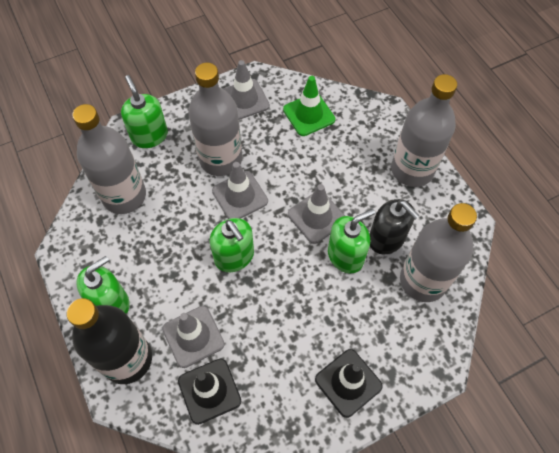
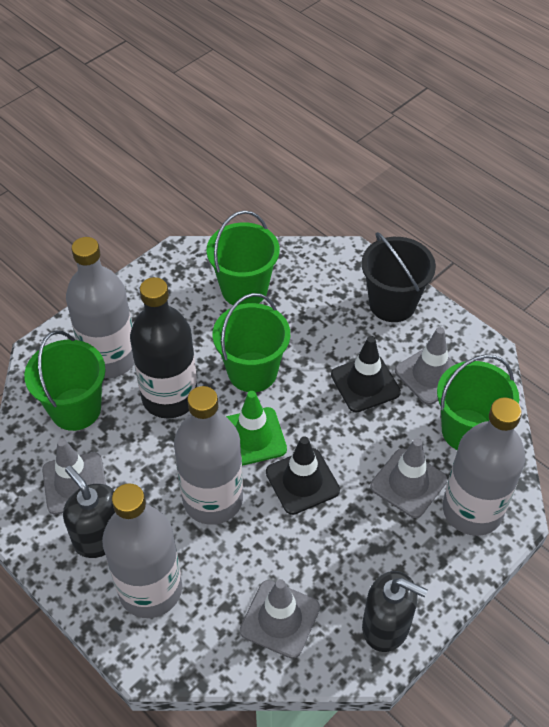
black bucket: 0 -> 1
black soap dispenser: 1 -> 2
green bucket: 0 -> 4
green soap dispenser: 4 -> 0

